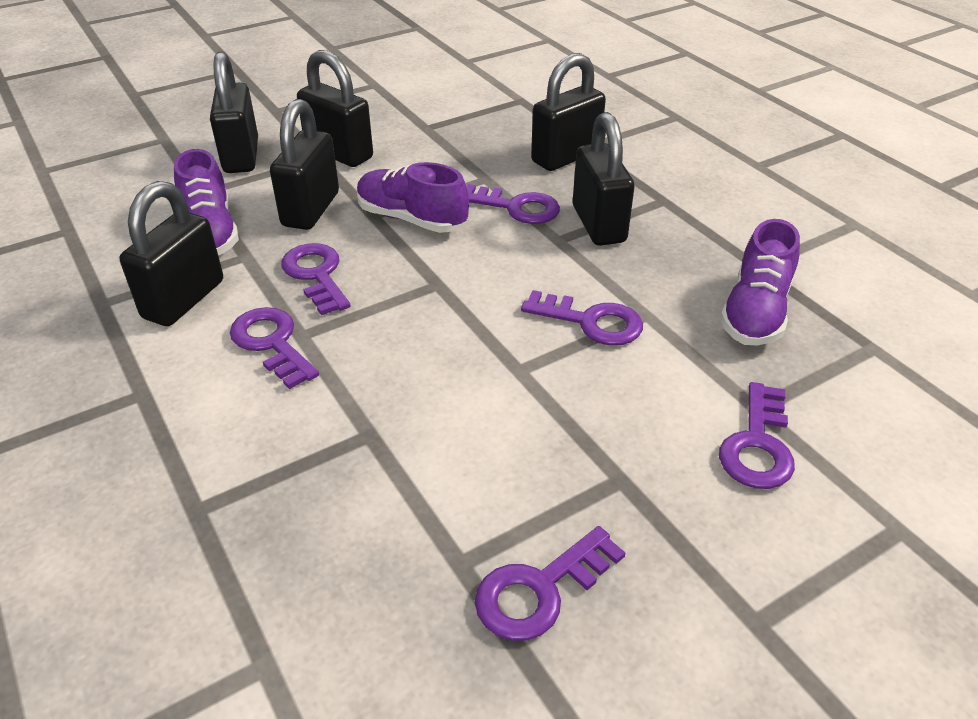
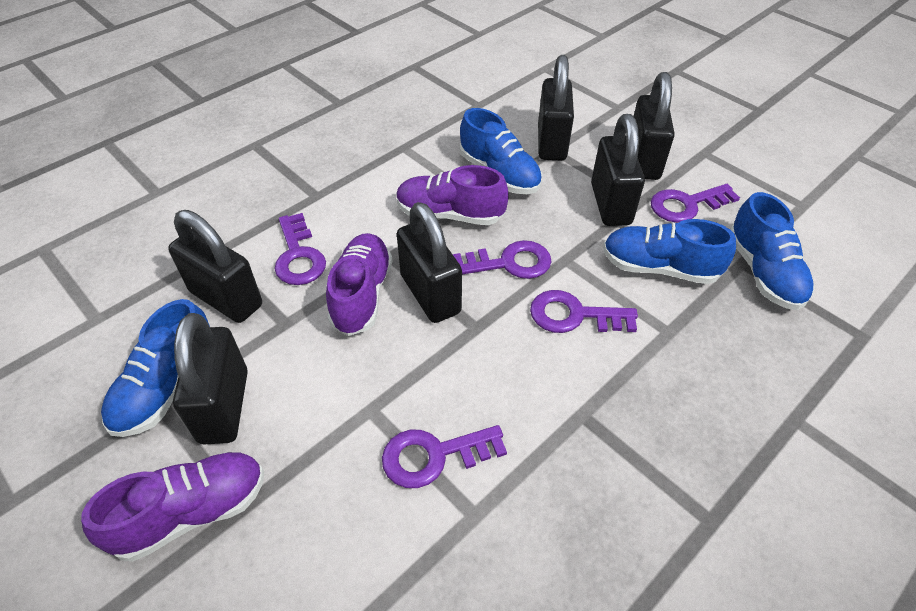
blue shoe: 0 -> 4
purple key: 6 -> 5

